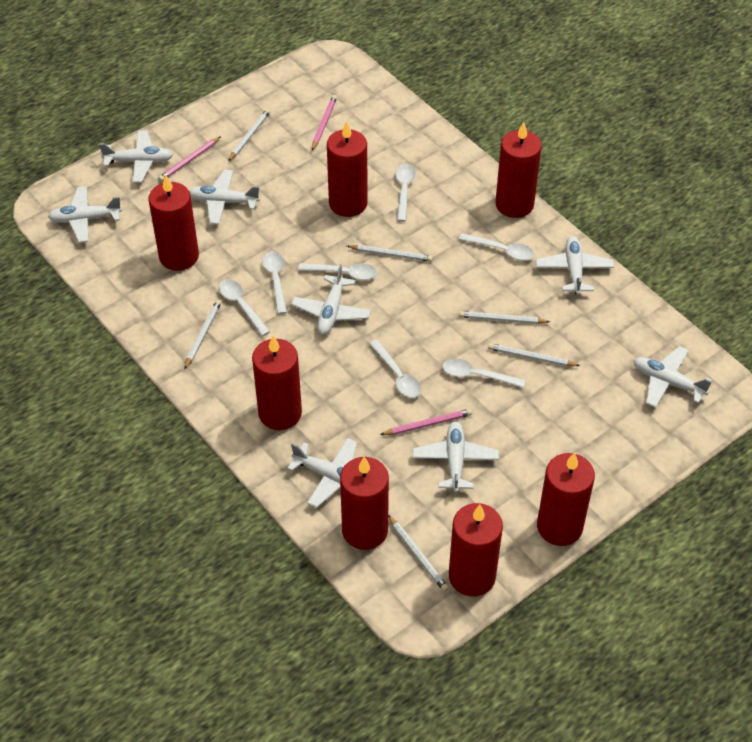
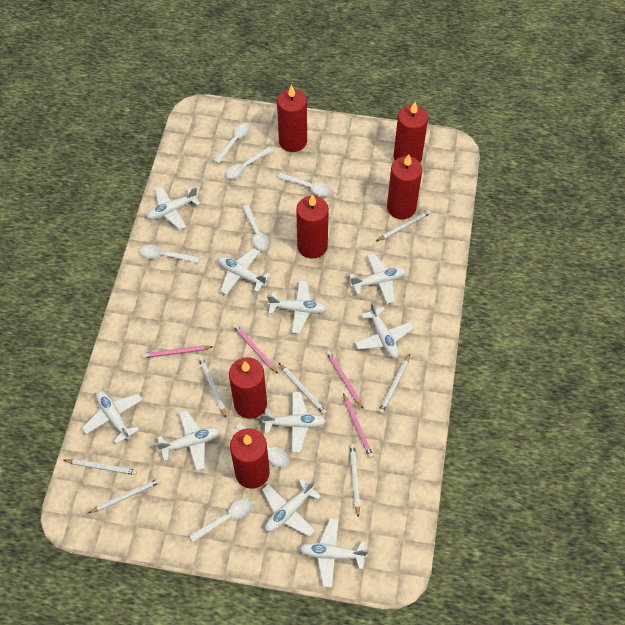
pink pencil: 3 -> 4
red candle: 7 -> 6
white pencil: 6 -> 7
white plane: 8 -> 10

